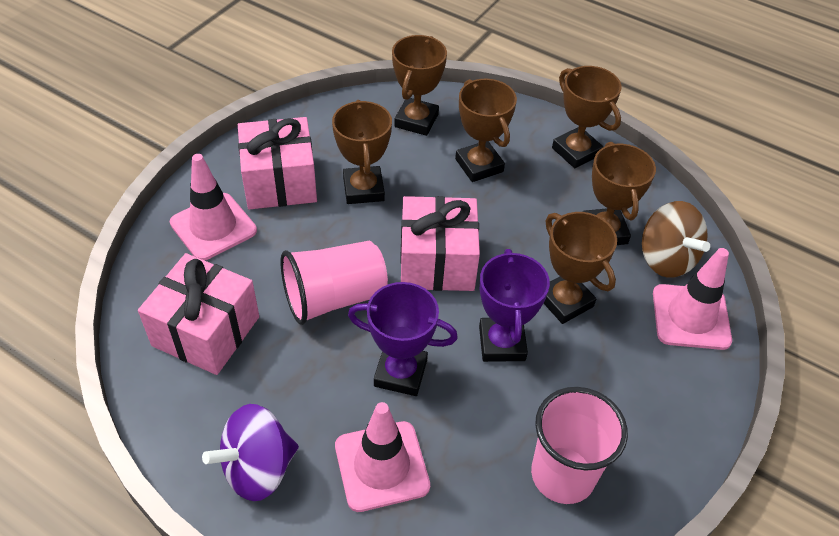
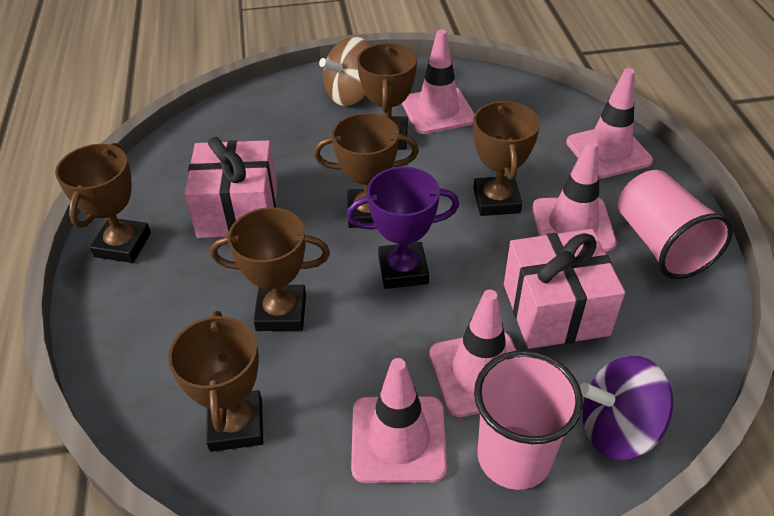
pink gift: 3 -> 2
pink traffic cone: 3 -> 5
purple trophy: 2 -> 1

